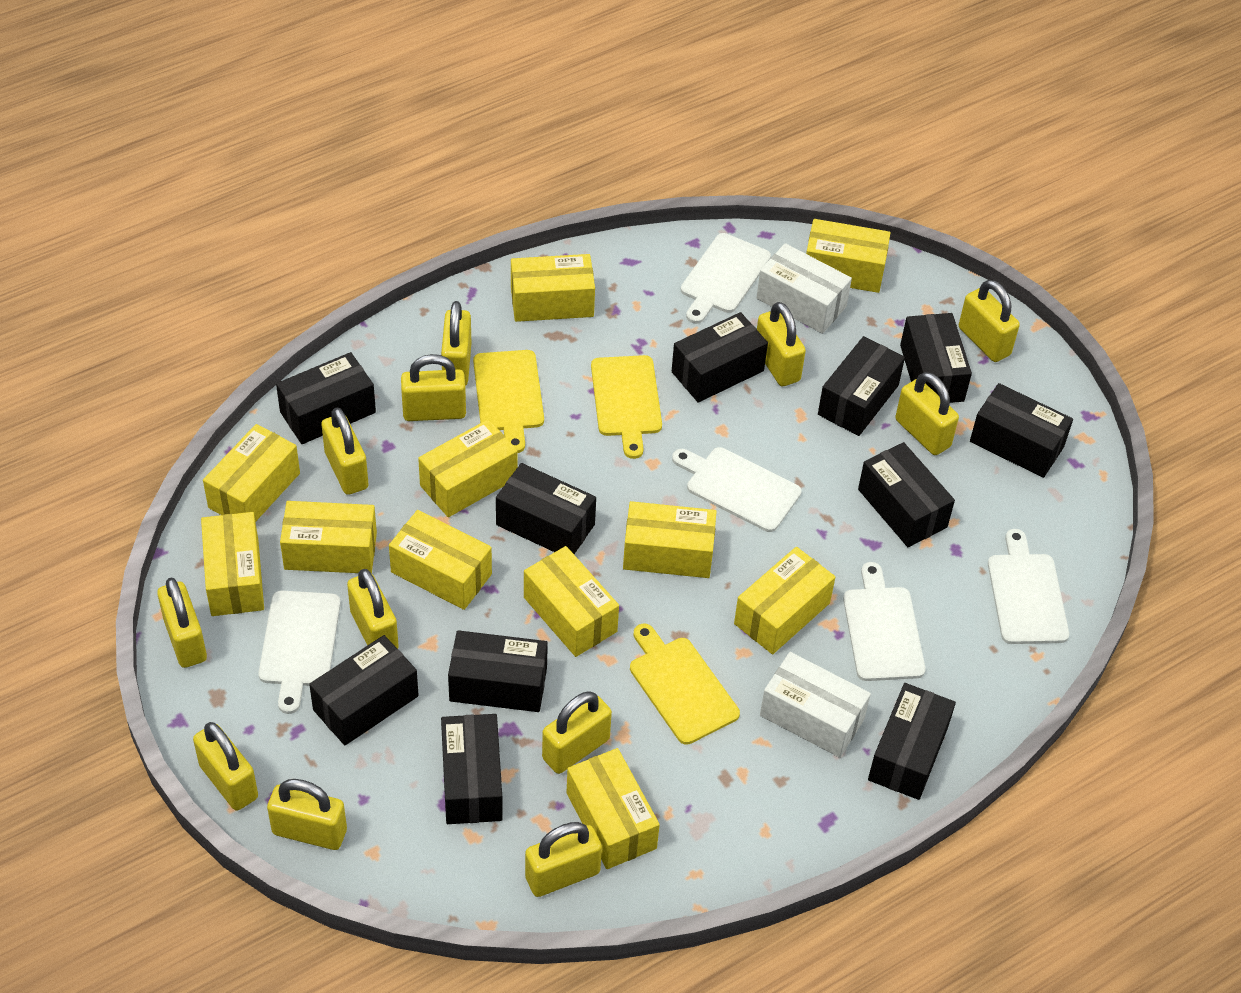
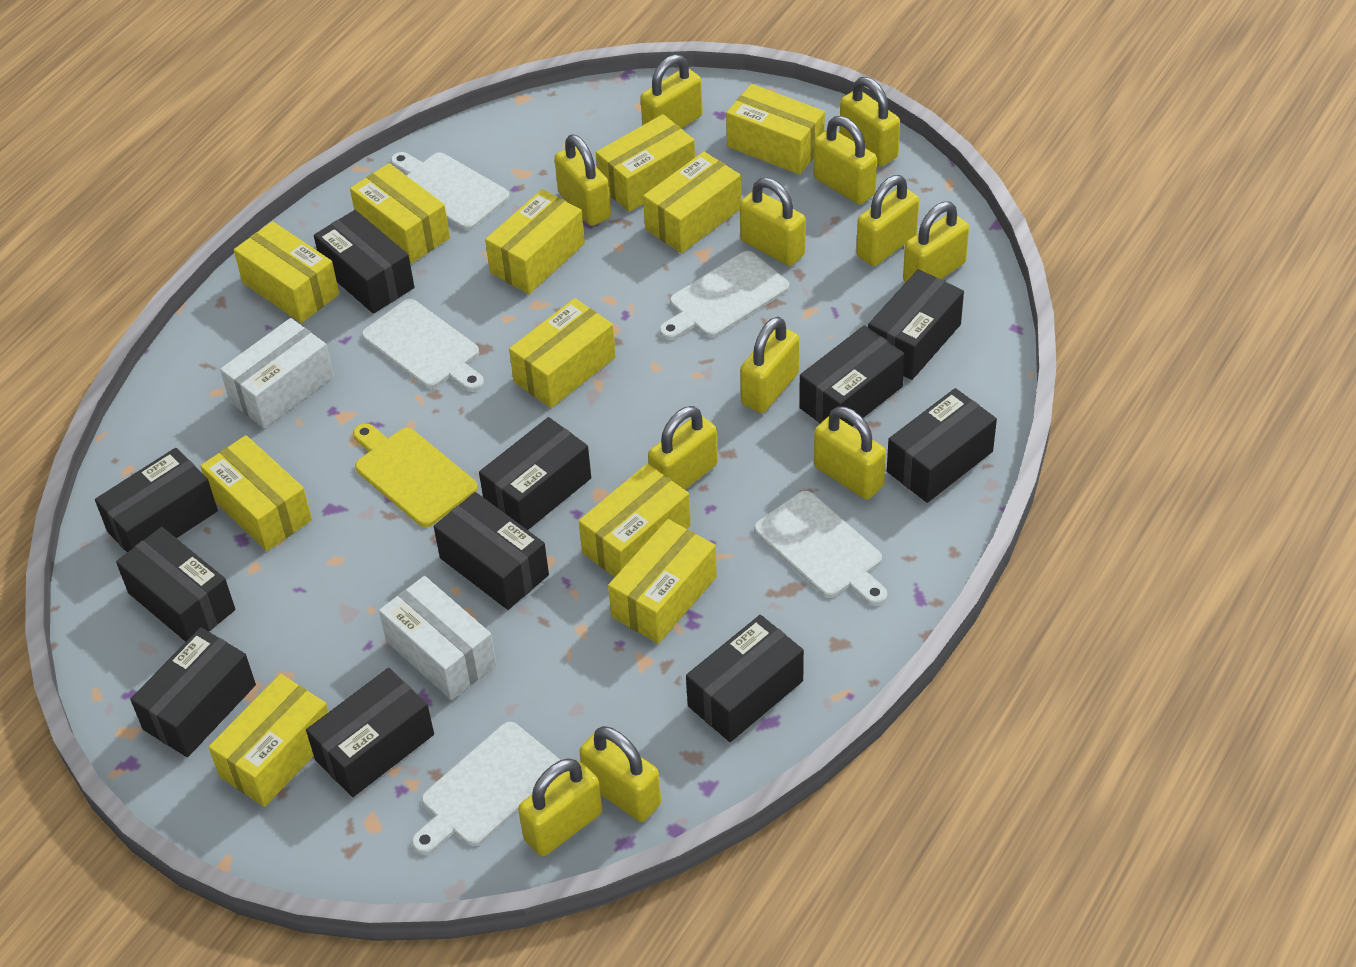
yellow cutting board: 3 -> 1

